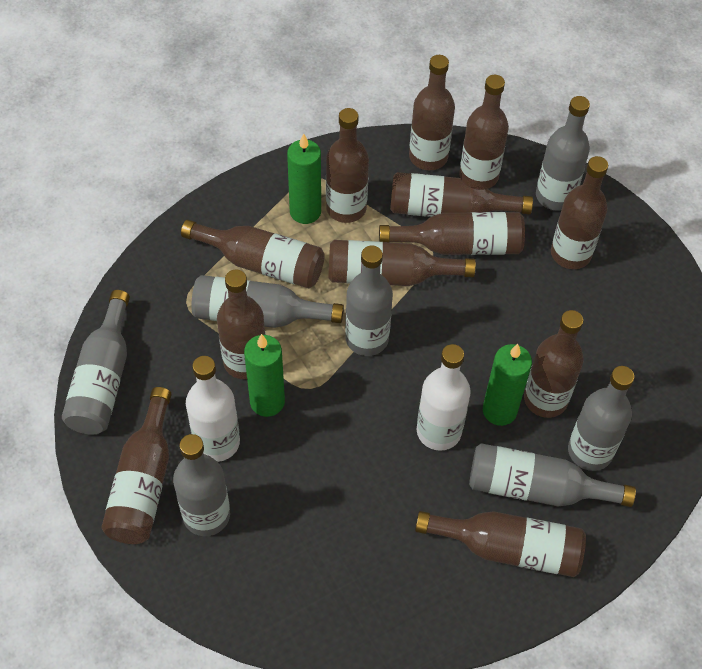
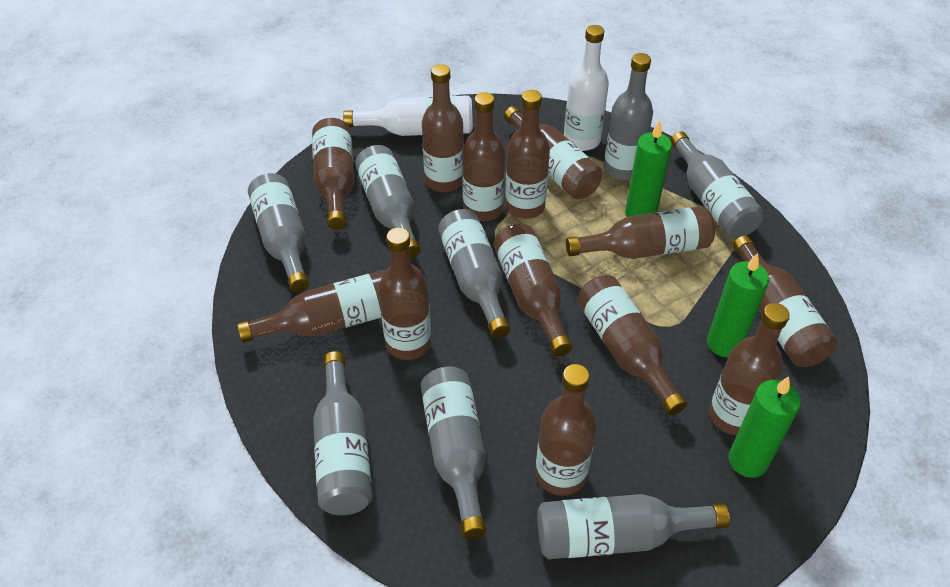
brown bottle: 12 -> 13
grey bottle: 7 -> 8

